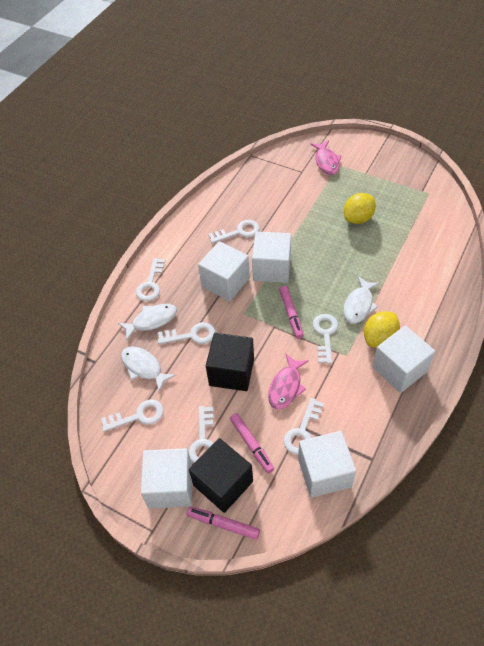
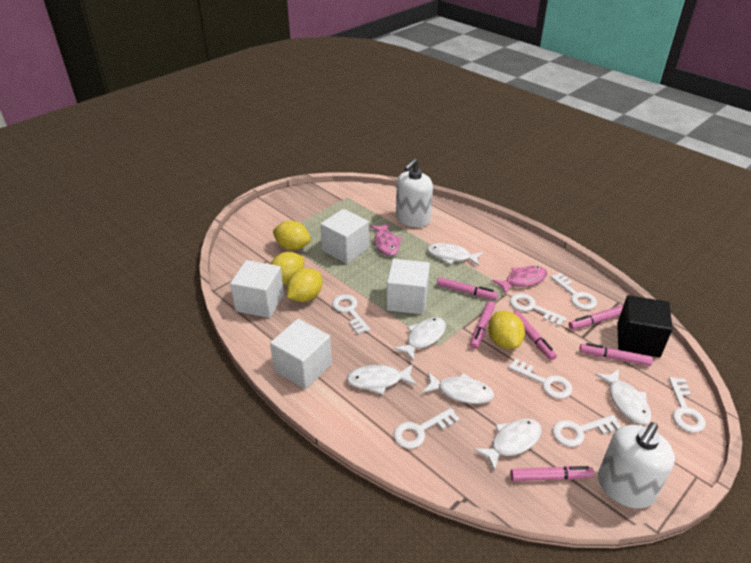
black cube: 2 -> 1
pink marker: 3 -> 6
white cube: 5 -> 4
white fish: 3 -> 6
white soap dispenser: 0 -> 2
yellow lemon: 2 -> 4

